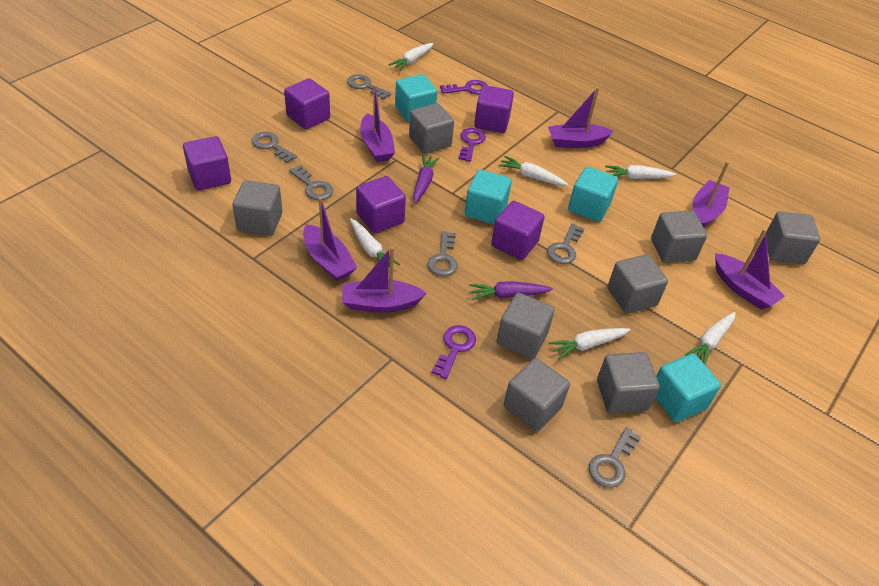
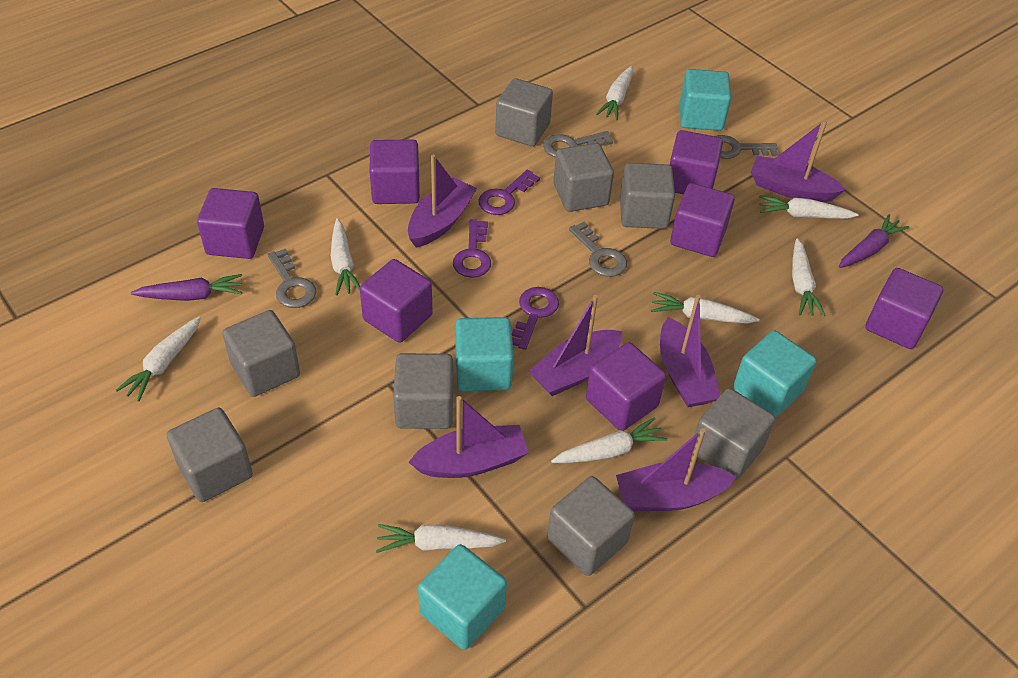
grey key: 6 -> 4
purple cube: 5 -> 7
white carrot: 6 -> 8

